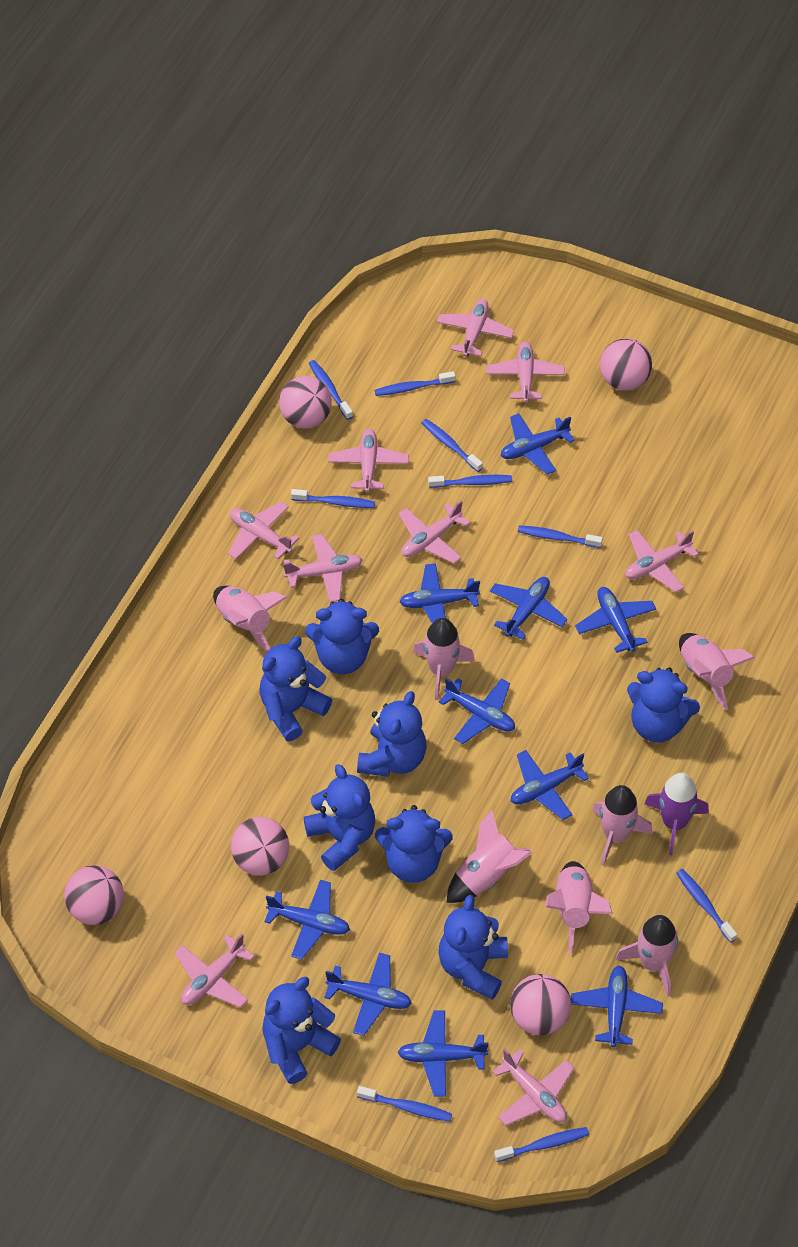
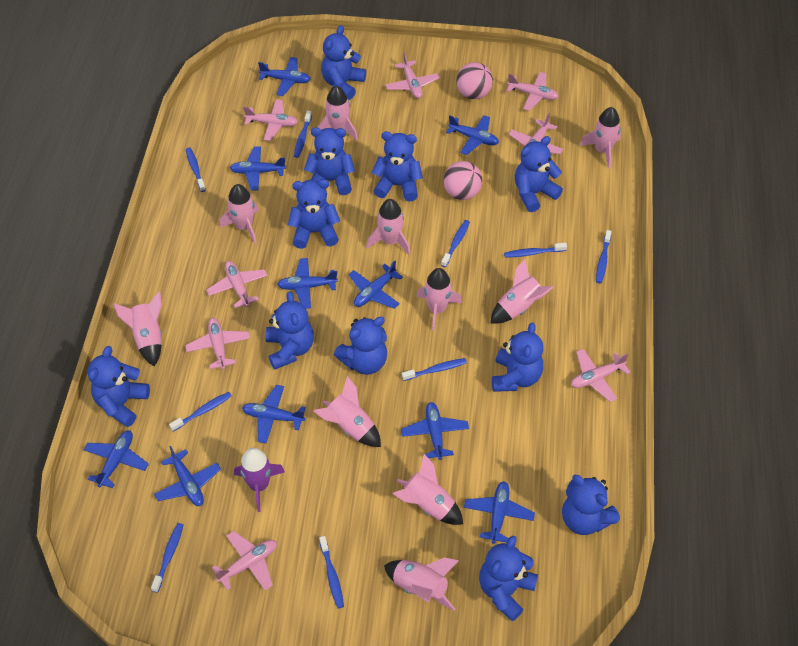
blue teddy bear: 8 -> 11
pink ball: 5 -> 2
pink plane: 9 -> 8
pink rocket: 7 -> 10

